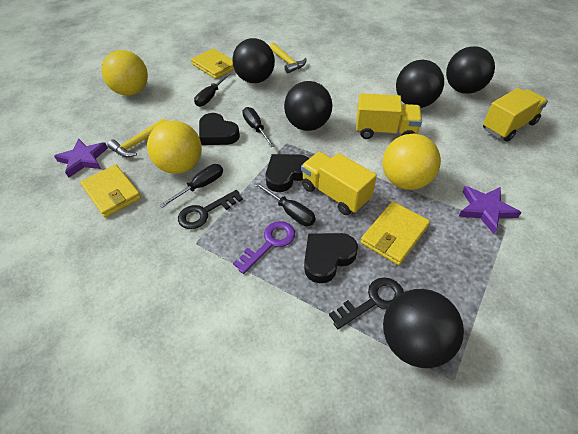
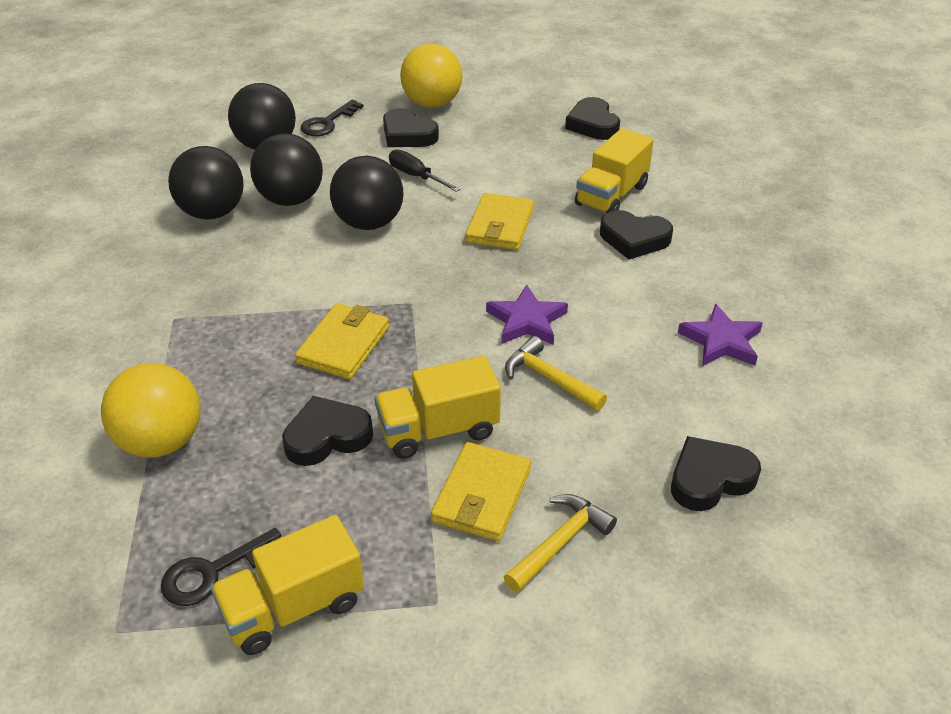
black ball: 5 -> 4
black heart: 3 -> 5
black screwdriver: 4 -> 1
purple key: 1 -> 0
yellow ball: 3 -> 2

